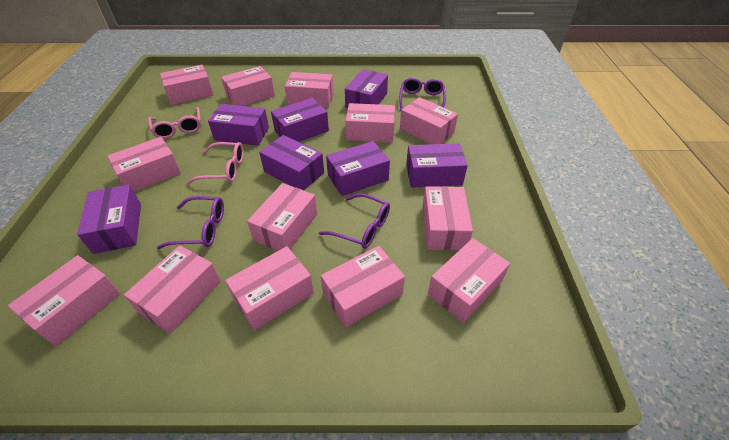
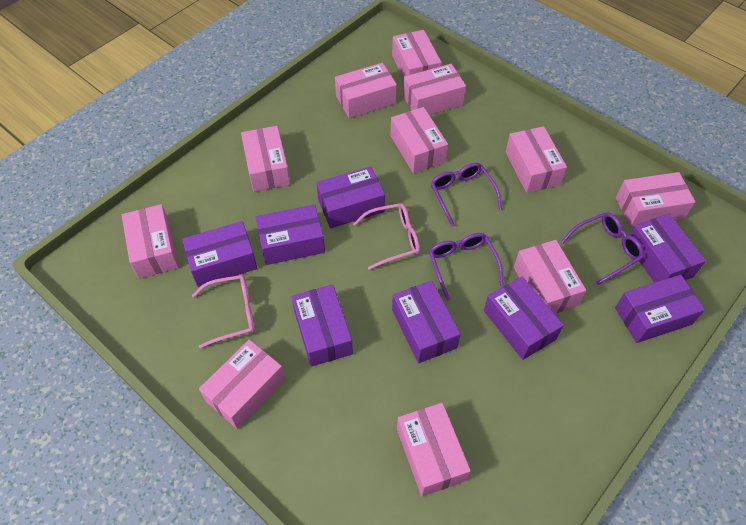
pink box: 13 -> 11
purple box: 7 -> 8

